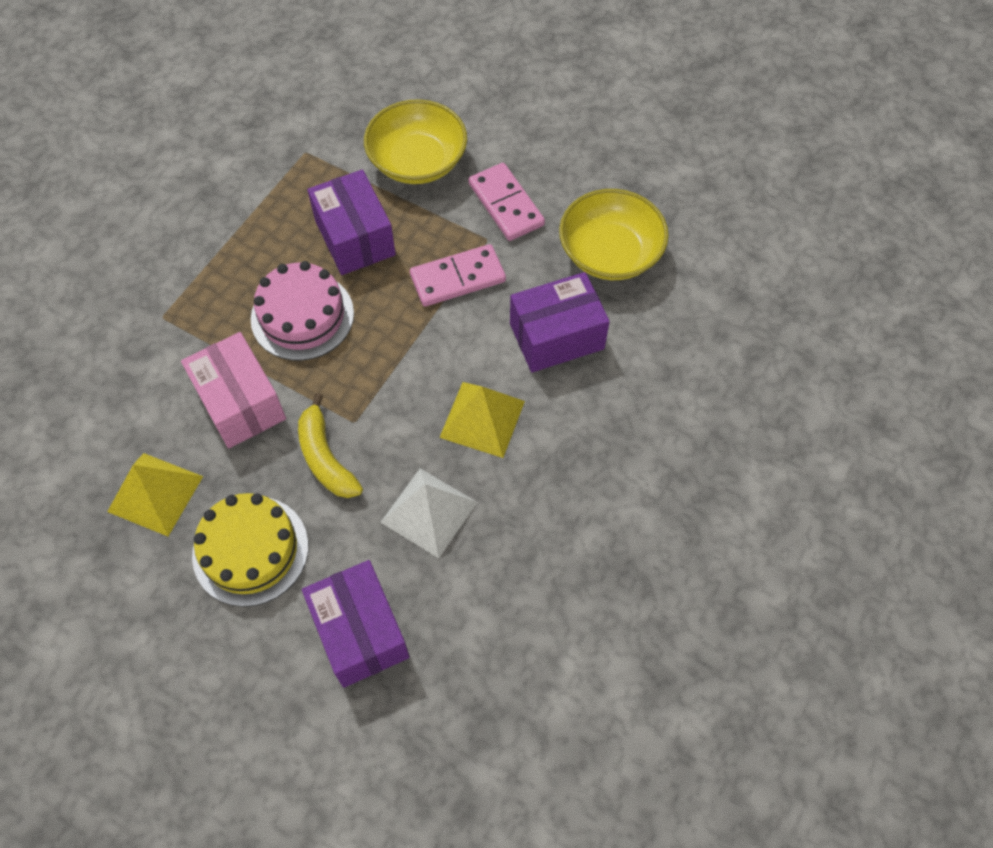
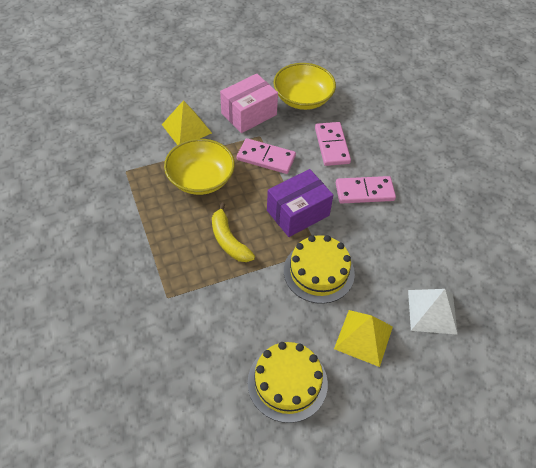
pink cake: 1 -> 0
pink domino: 2 -> 3
purple box: 3 -> 1
yellow cake: 1 -> 2

